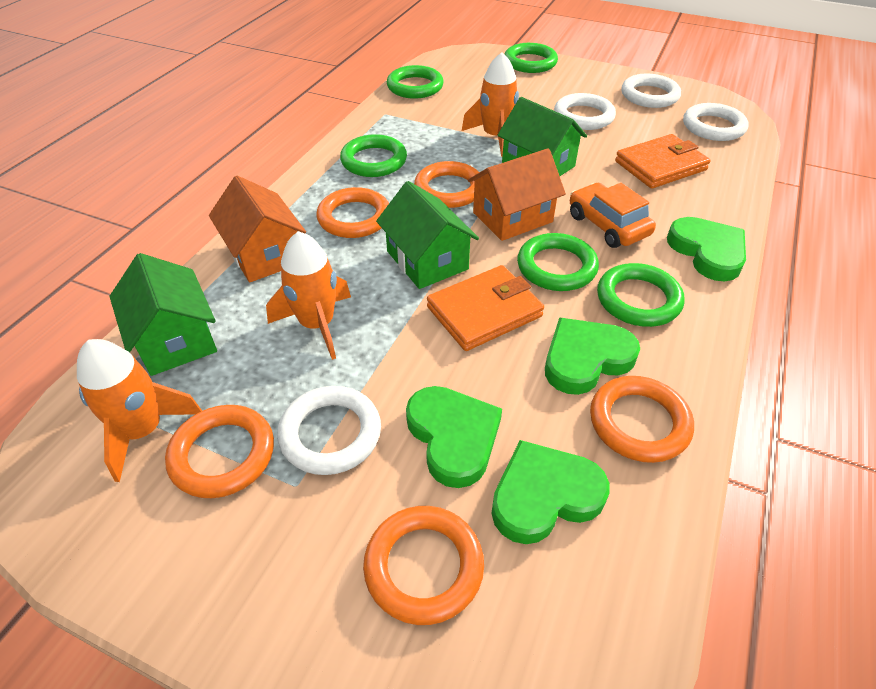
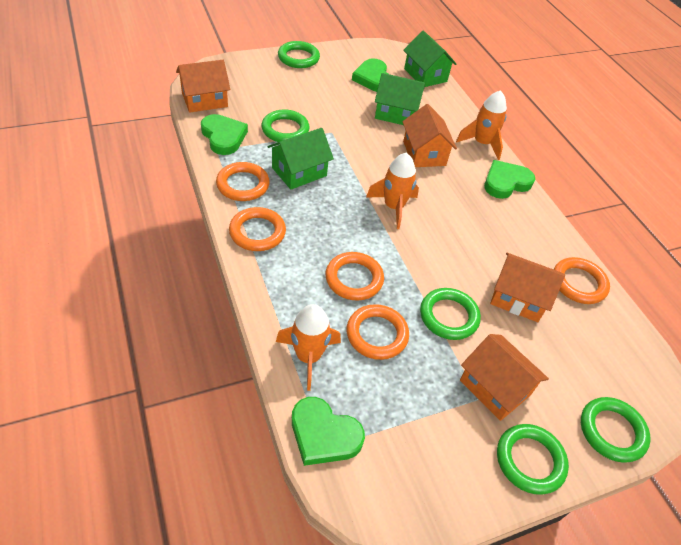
orange car: 1 -> 0
orange house: 2 -> 4
orange wallet: 2 -> 0
white ring: 4 -> 0

